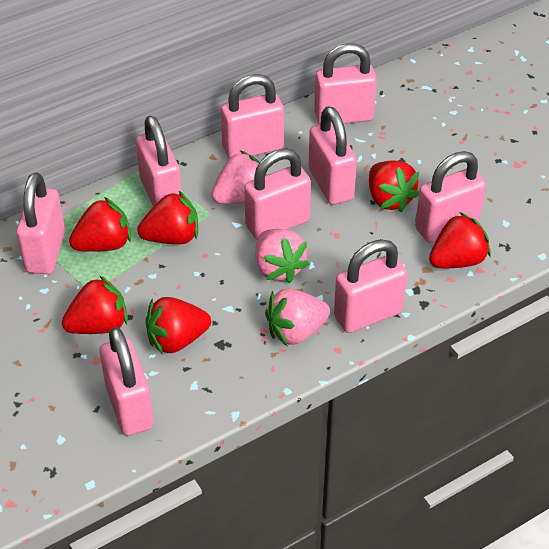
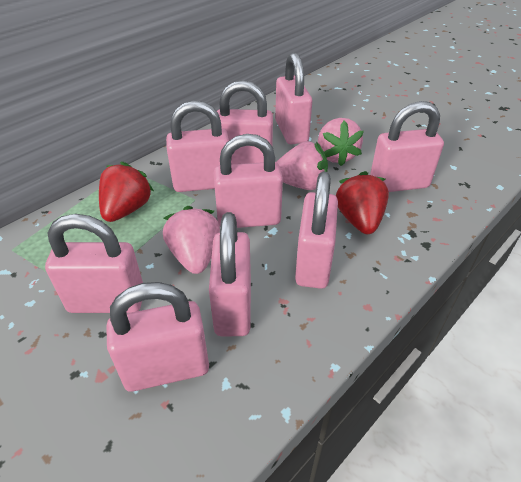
red strawberry: 6 -> 2

